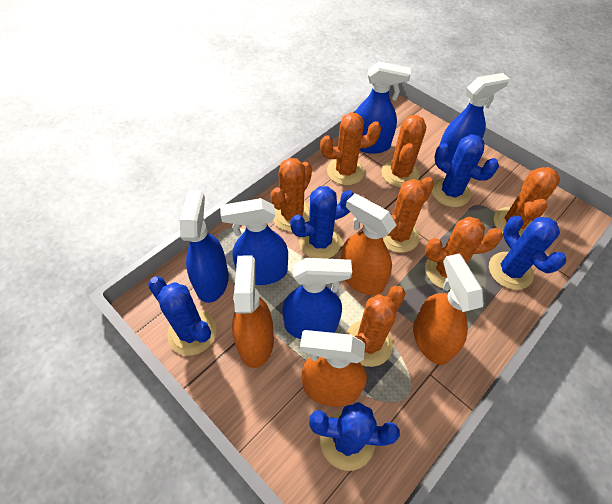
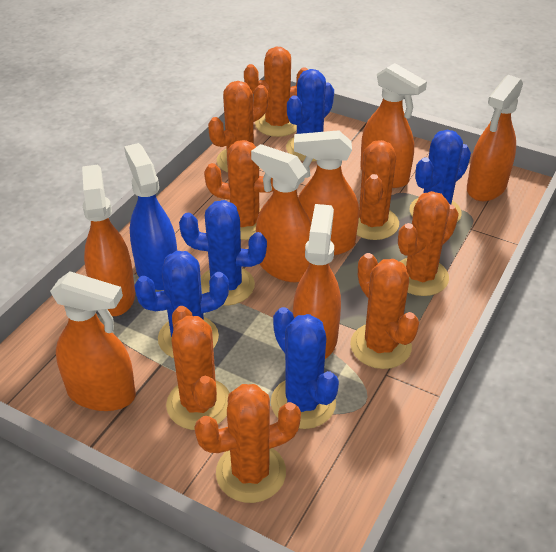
blue spray bottle: 5 -> 1
orange cactus: 7 -> 8
orange spray bottle: 4 -> 7

